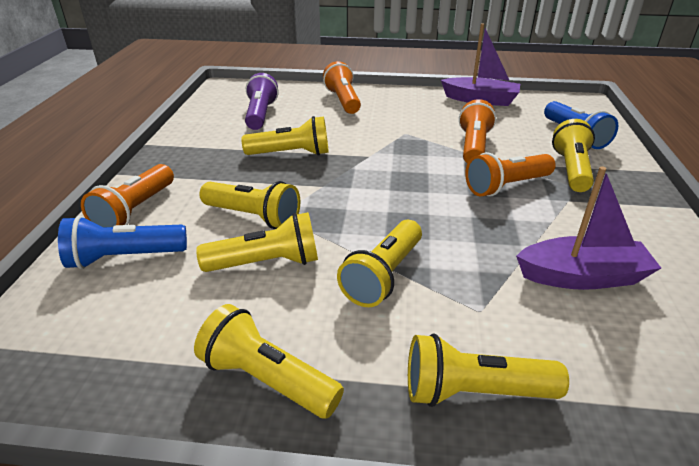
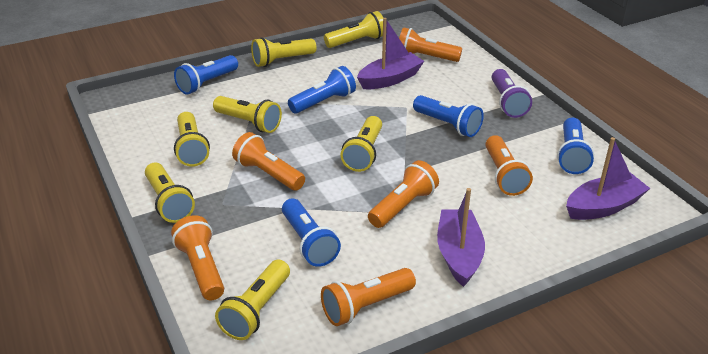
blue flashlight: 2 -> 5
orange flashlight: 4 -> 6
purple boat: 2 -> 3

